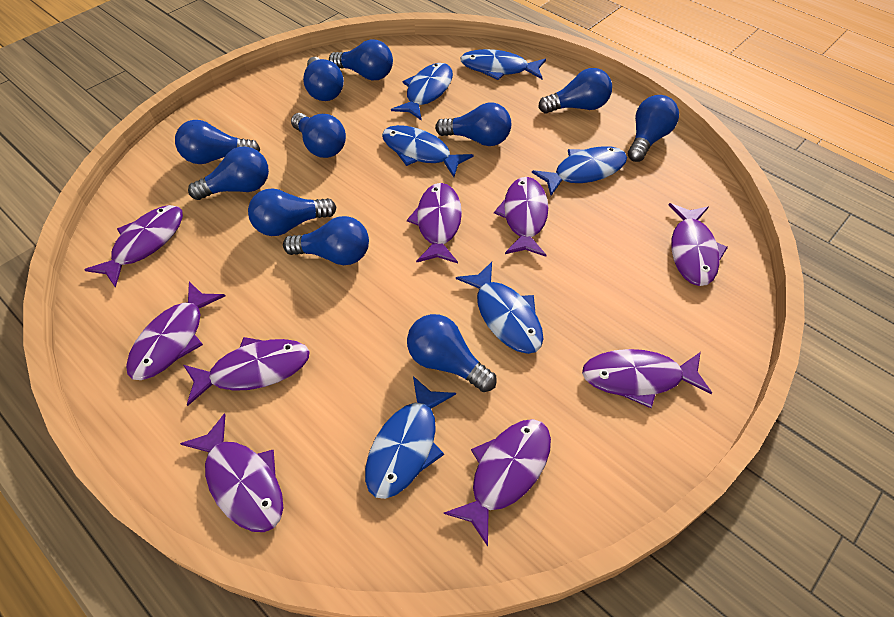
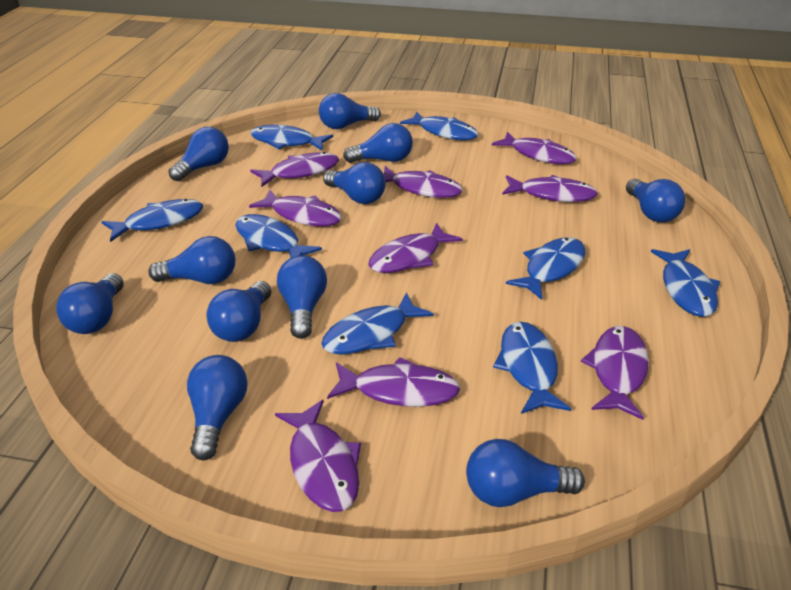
blue fish: 6 -> 8

